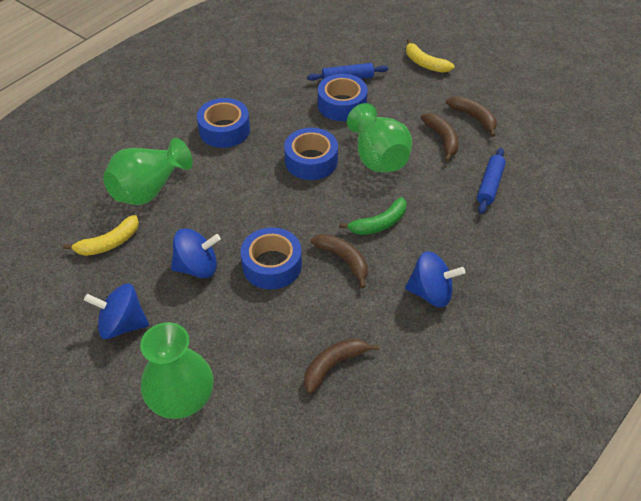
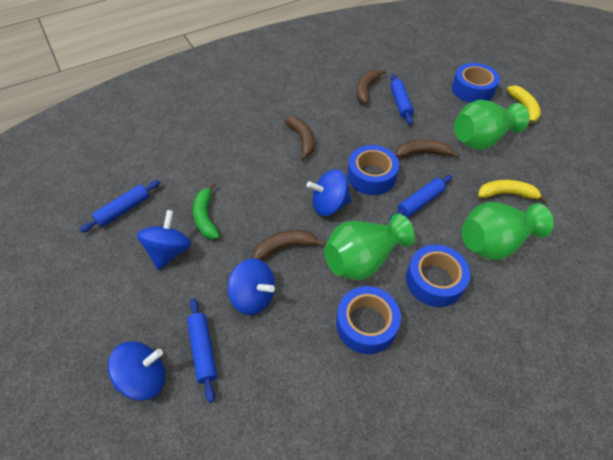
blue rolling pin: 2 -> 4
blue spinning top: 3 -> 4

